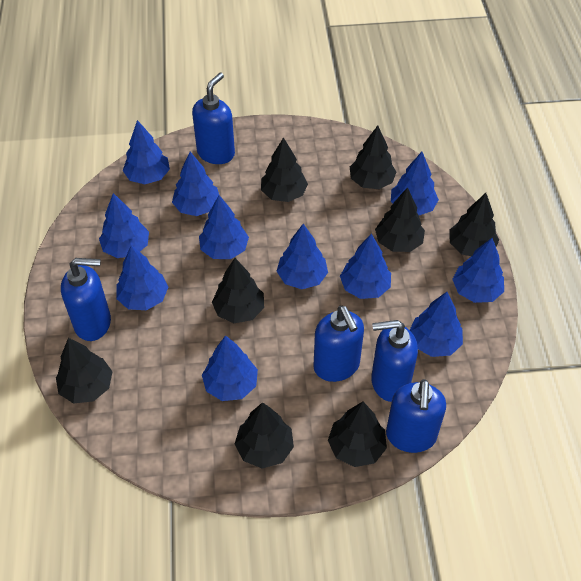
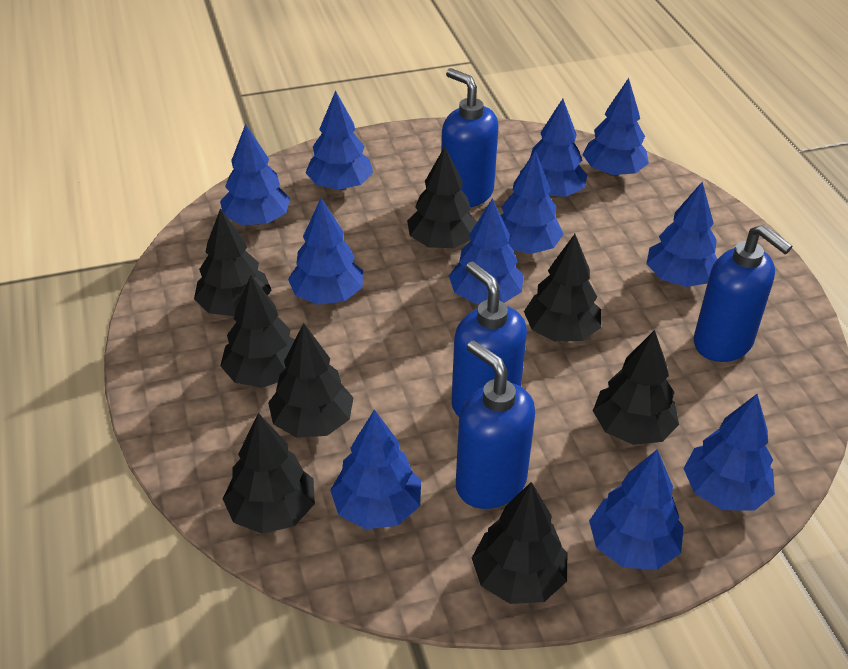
blue soap dispenser: 5 -> 4

